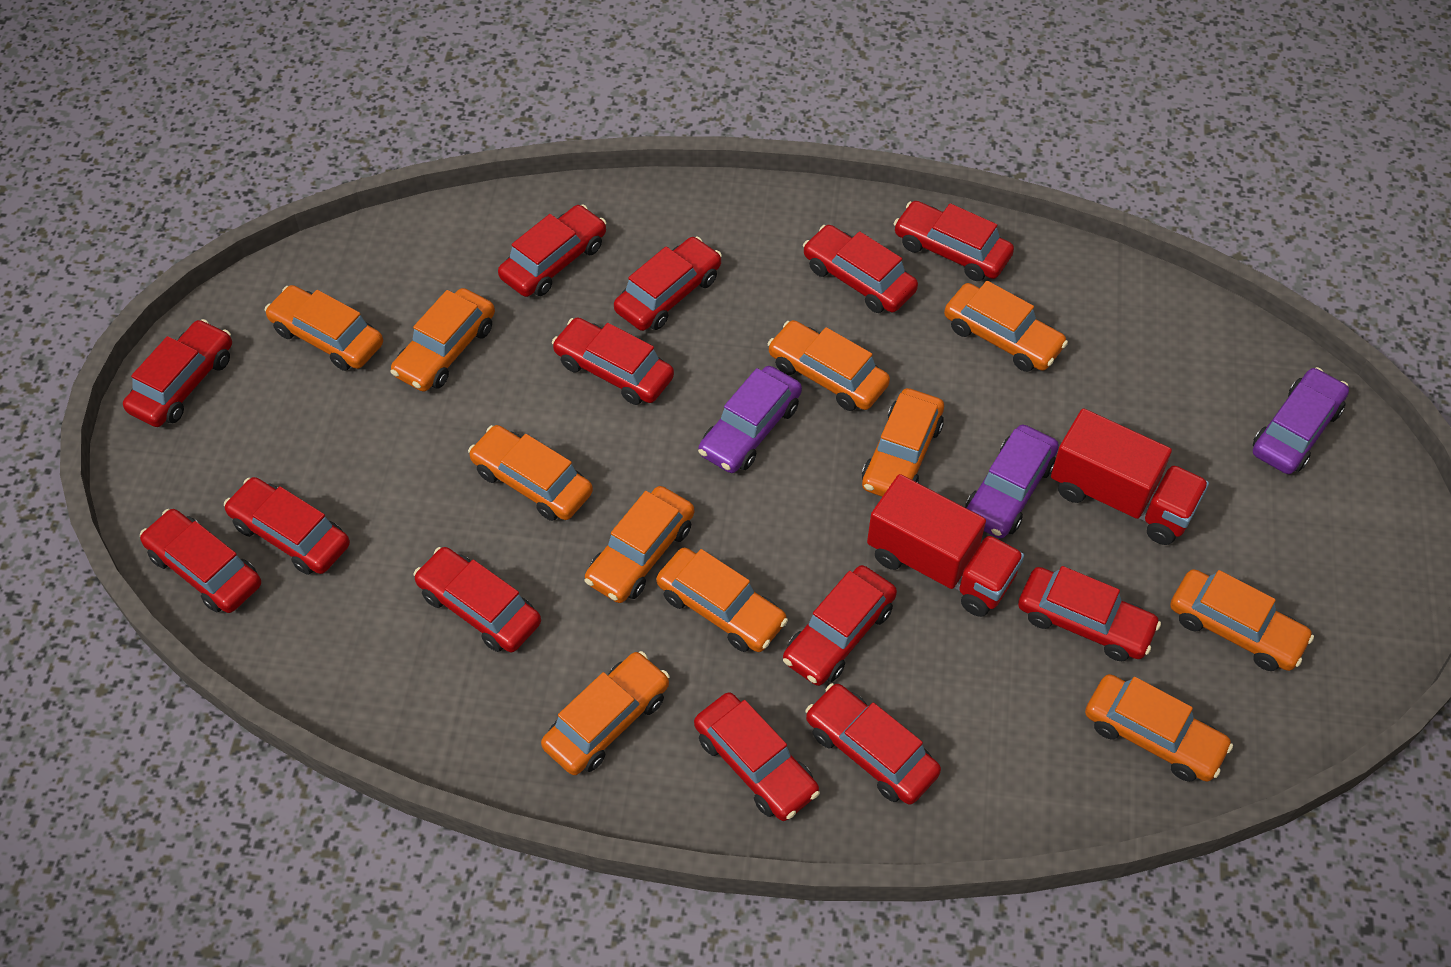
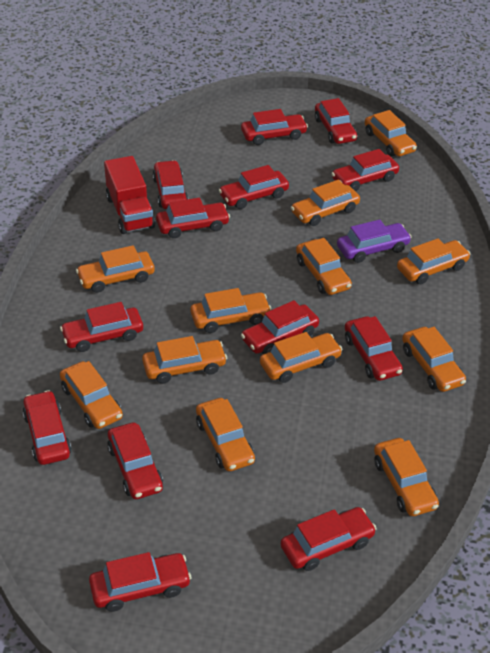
orange car: 11 -> 12
purple car: 3 -> 1
red truck: 2 -> 1

